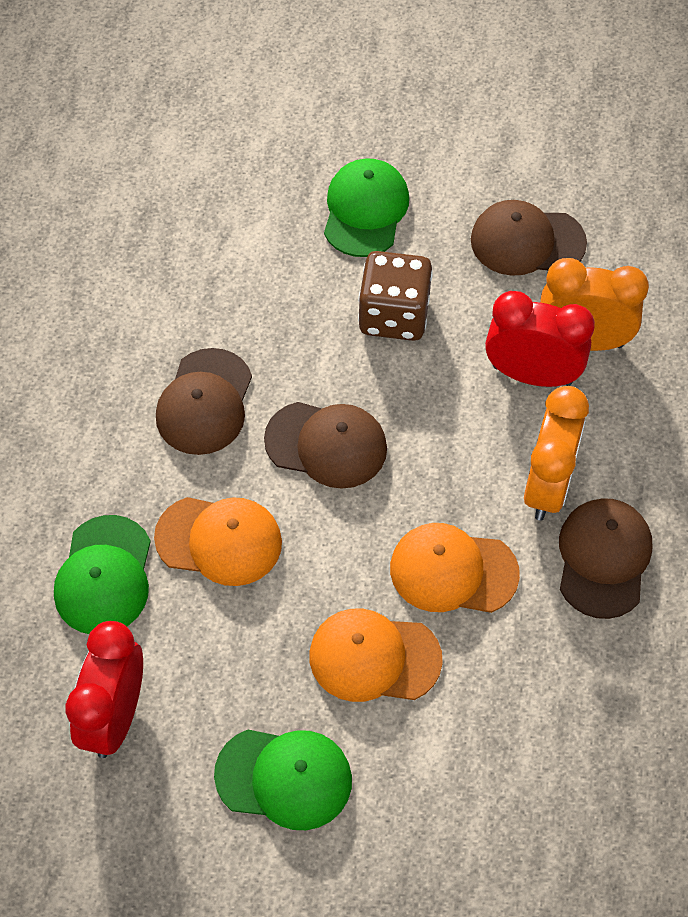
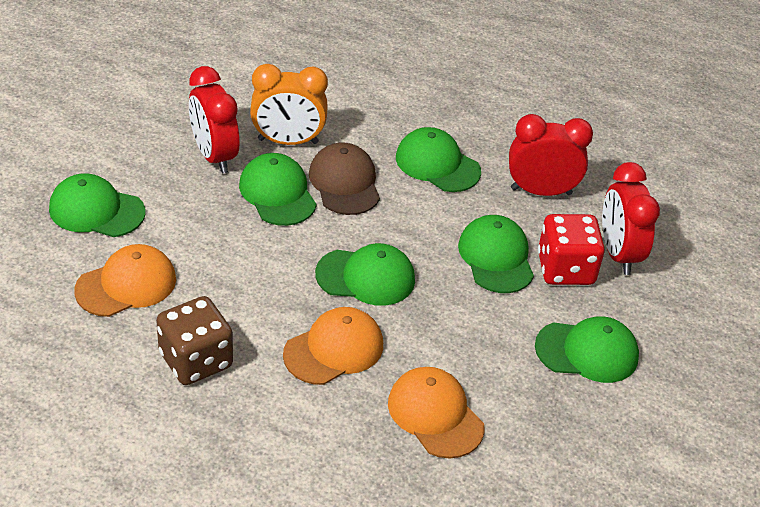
brown cap: 4 -> 1
green cap: 3 -> 6
orange clock: 2 -> 1
red clock: 2 -> 3
red dice: 0 -> 1

